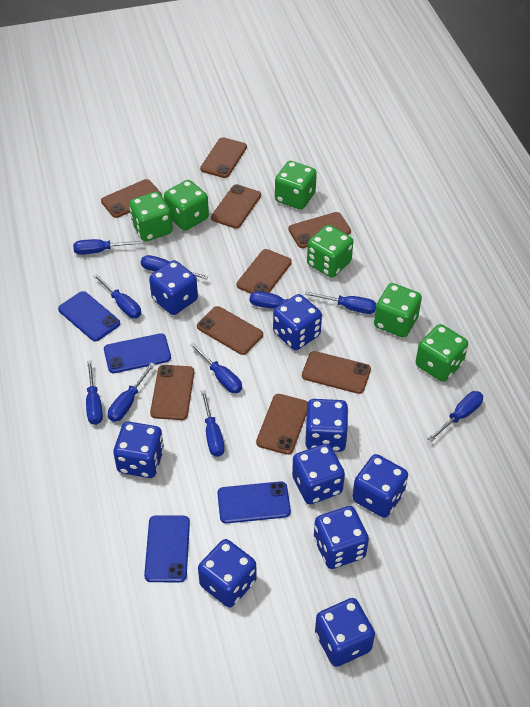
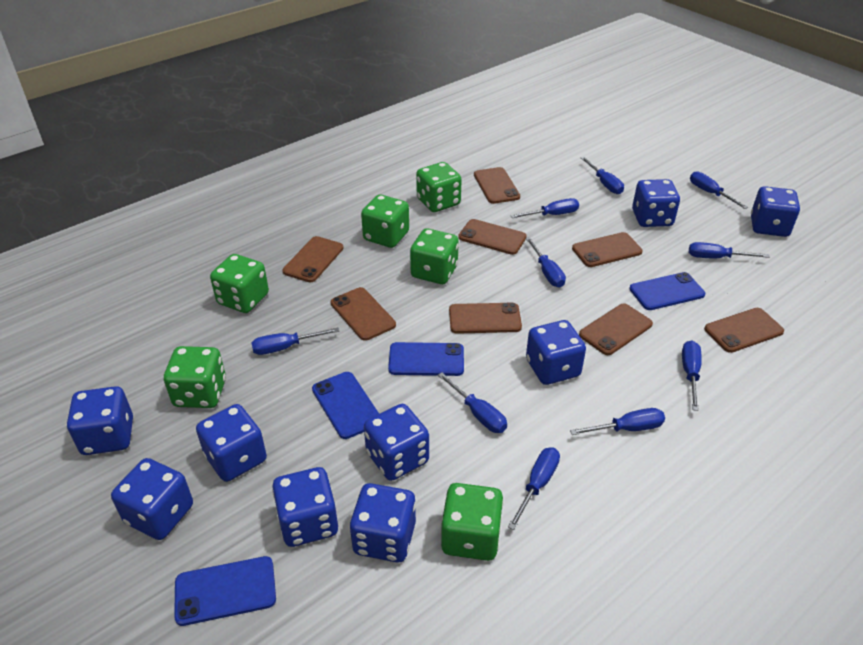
brown phone: 9 -> 8

